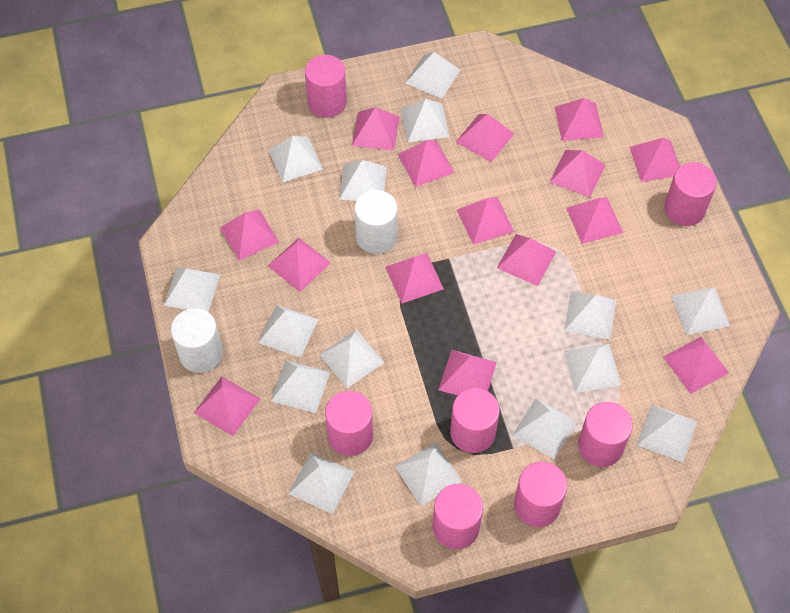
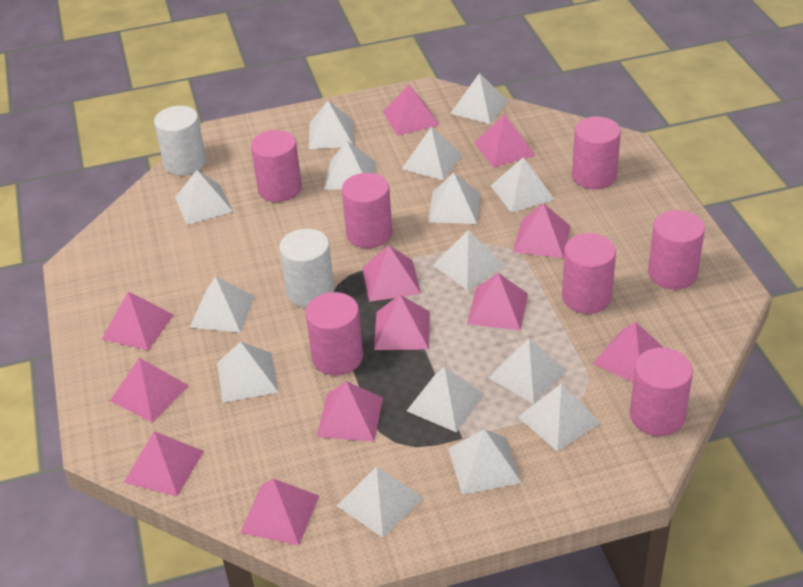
pink pyramid: 15 -> 12

